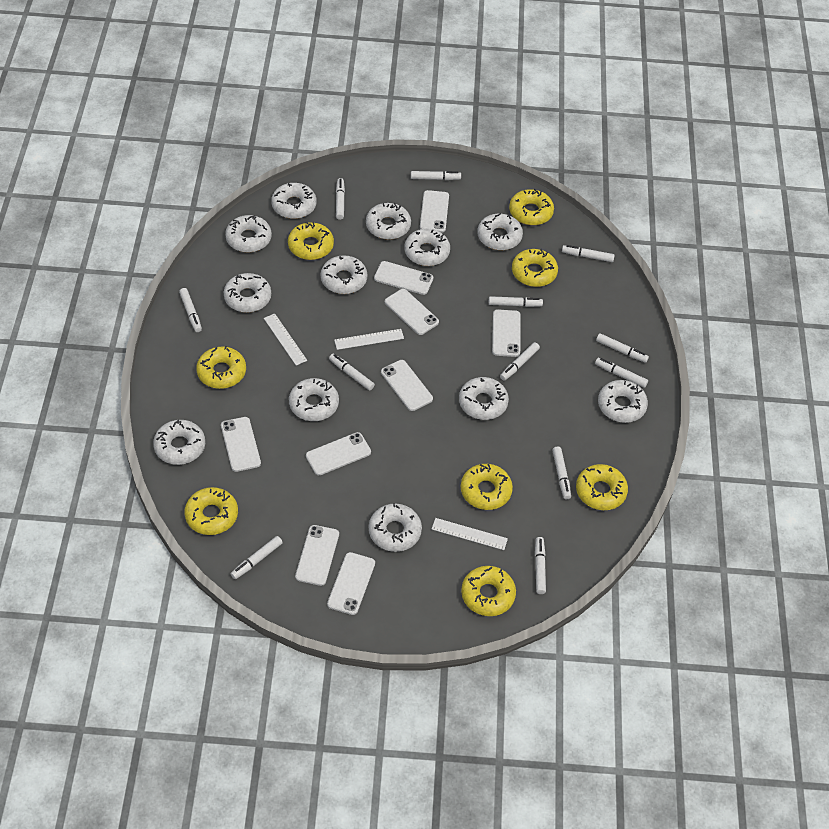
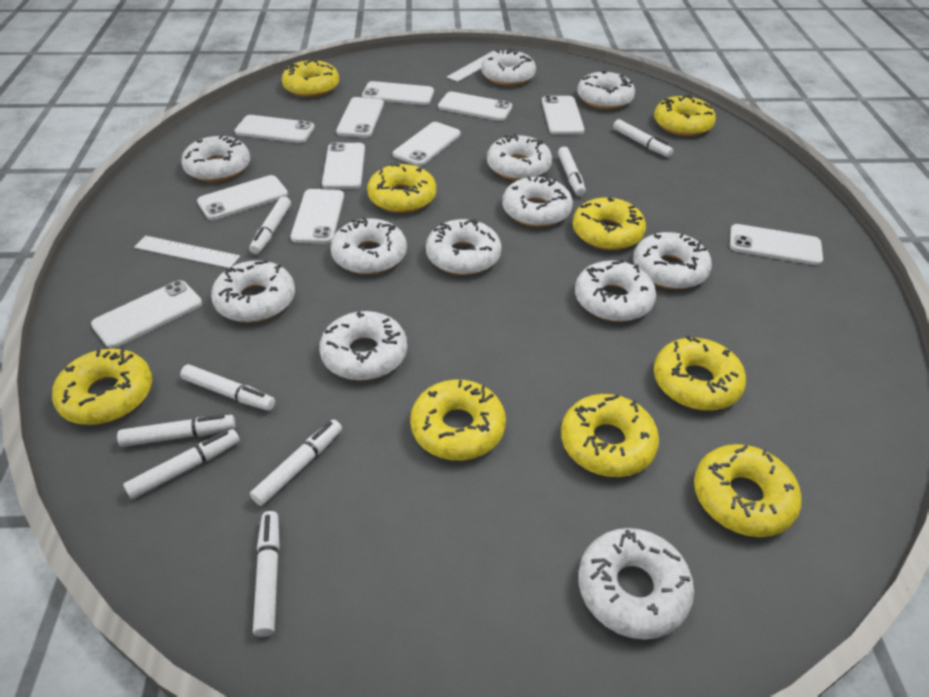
white marker: 12 -> 8
white phone: 9 -> 11
white ruler: 3 -> 2
yellow donut: 8 -> 9

